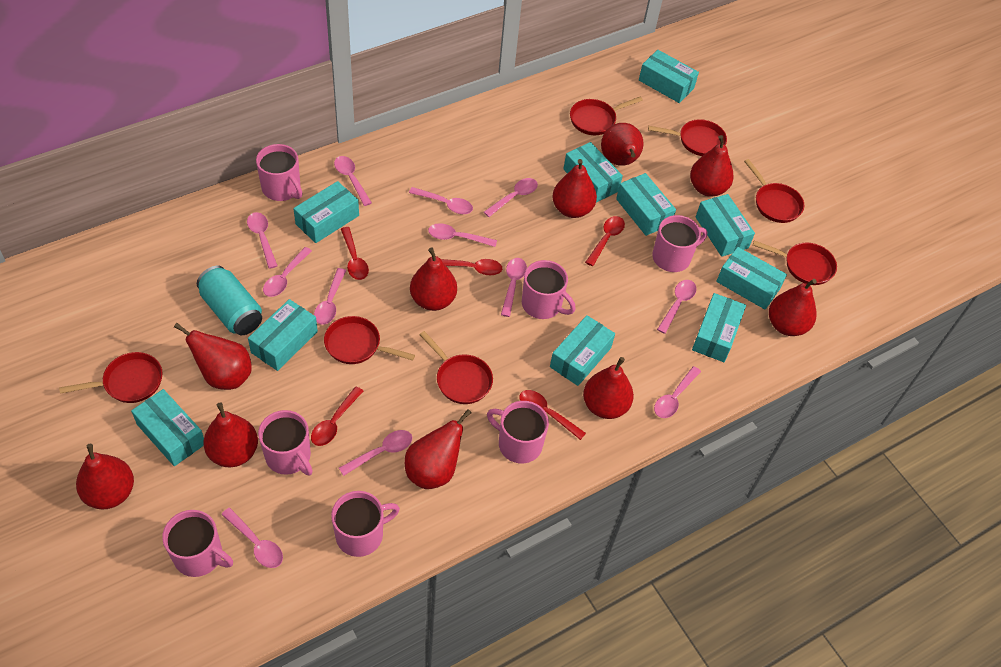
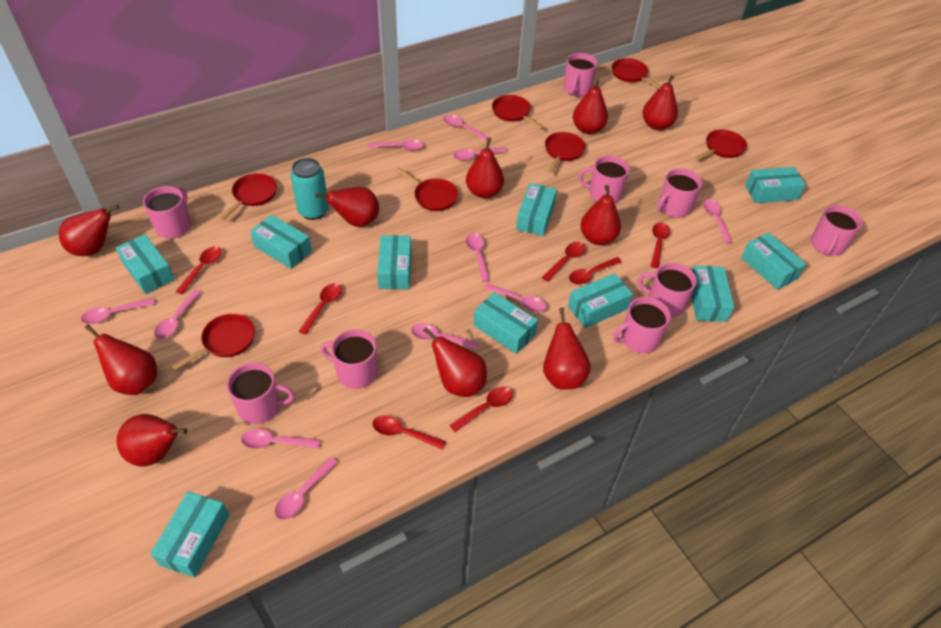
pink mug: 7 -> 9
pink spoon: 12 -> 11
red spoon: 5 -> 7

